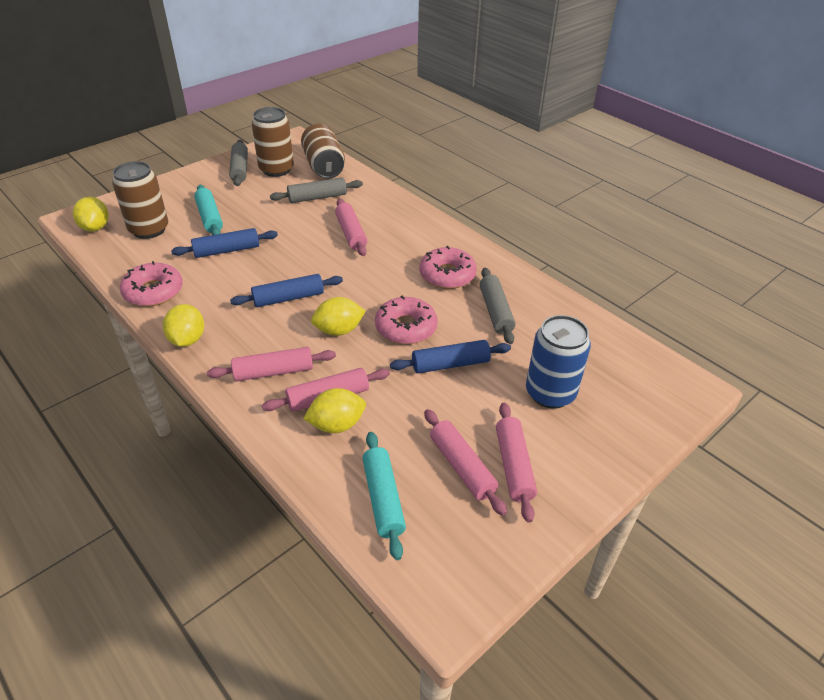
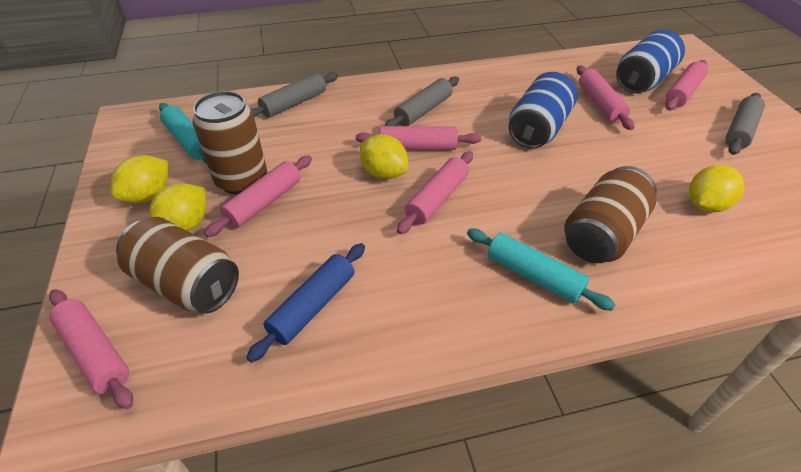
blue can: 1 -> 2
blue rolling pin: 3 -> 1
pink donut: 3 -> 0
pink rolling pin: 5 -> 6

